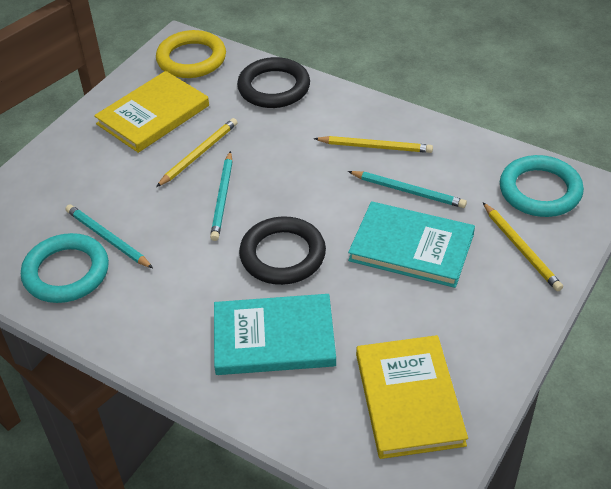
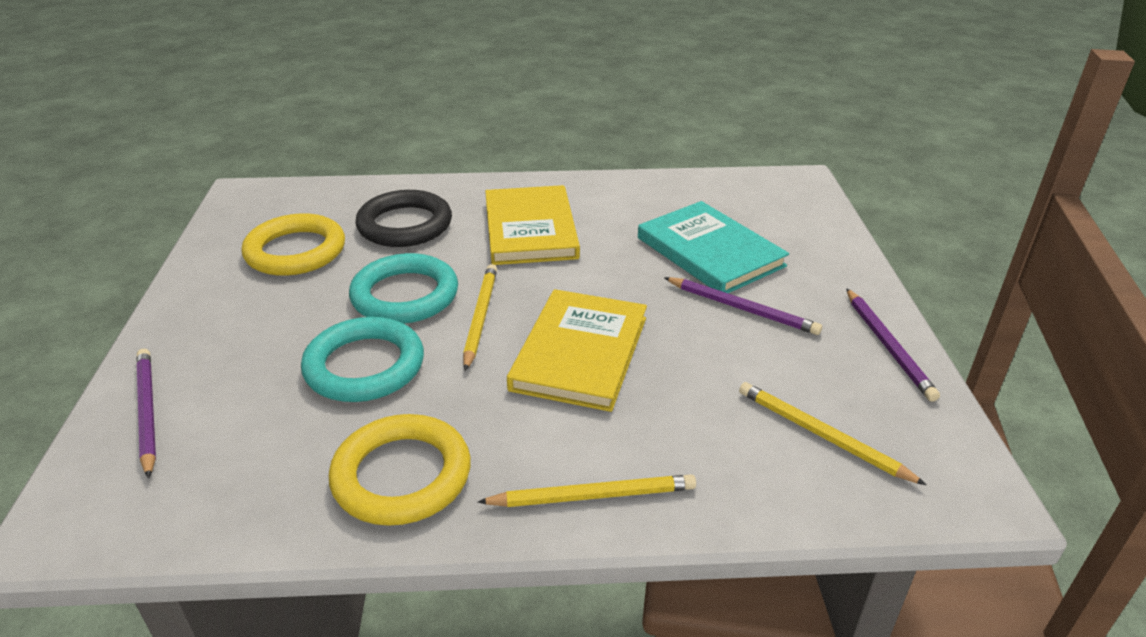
black ring: 2 -> 1
purple pencil: 0 -> 3
turquoise book: 2 -> 1
turquoise pencil: 3 -> 0
yellow ring: 1 -> 2

